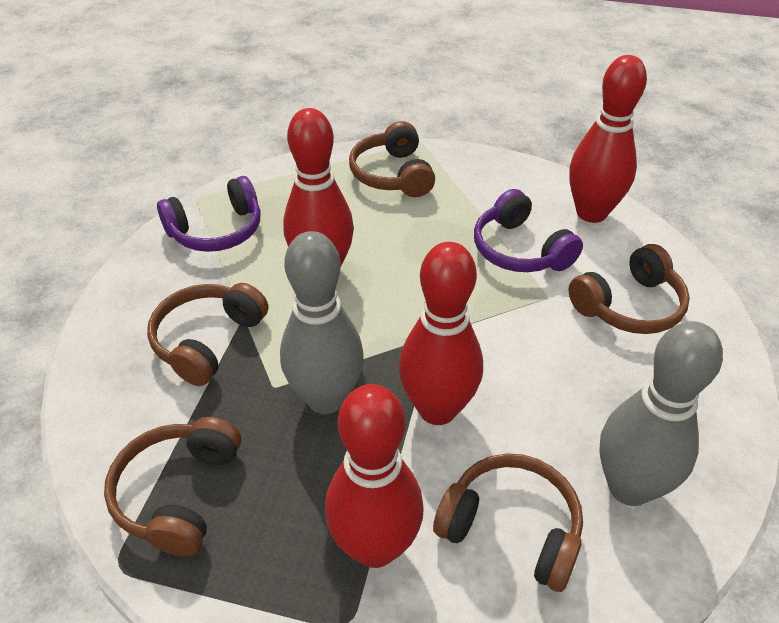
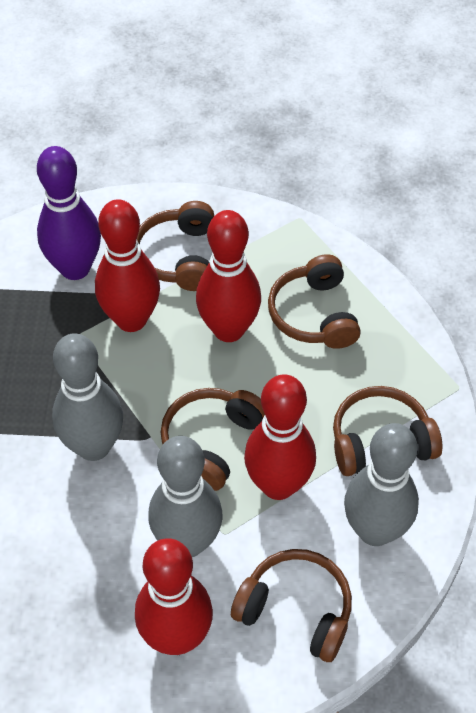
grey bowling pin: 2 -> 3
purple bowling pin: 0 -> 1
purple headphones: 2 -> 0

